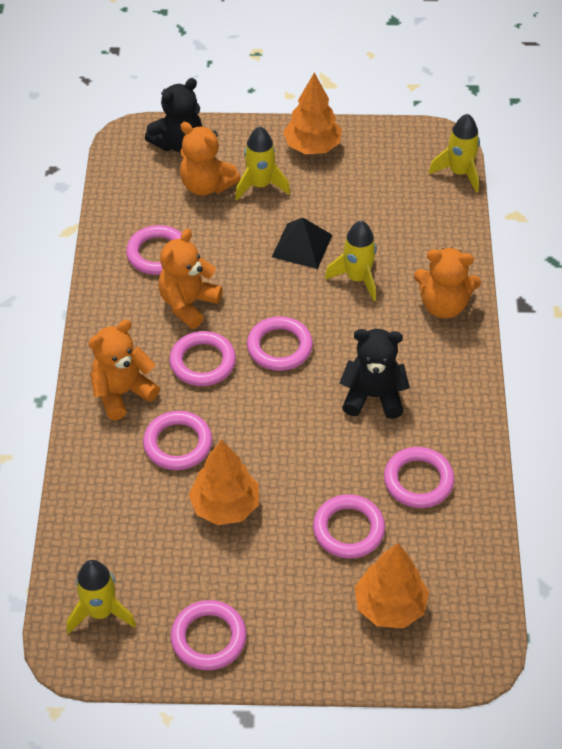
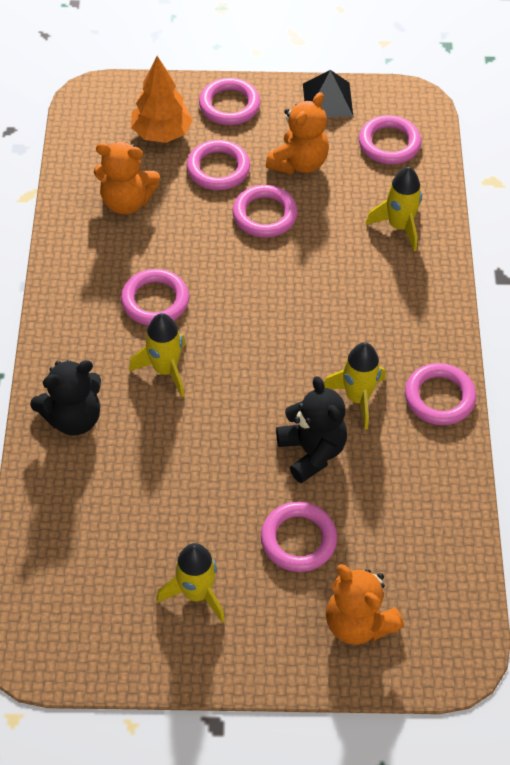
orange teddy bear: 4 -> 3
orange tree: 3 -> 1

